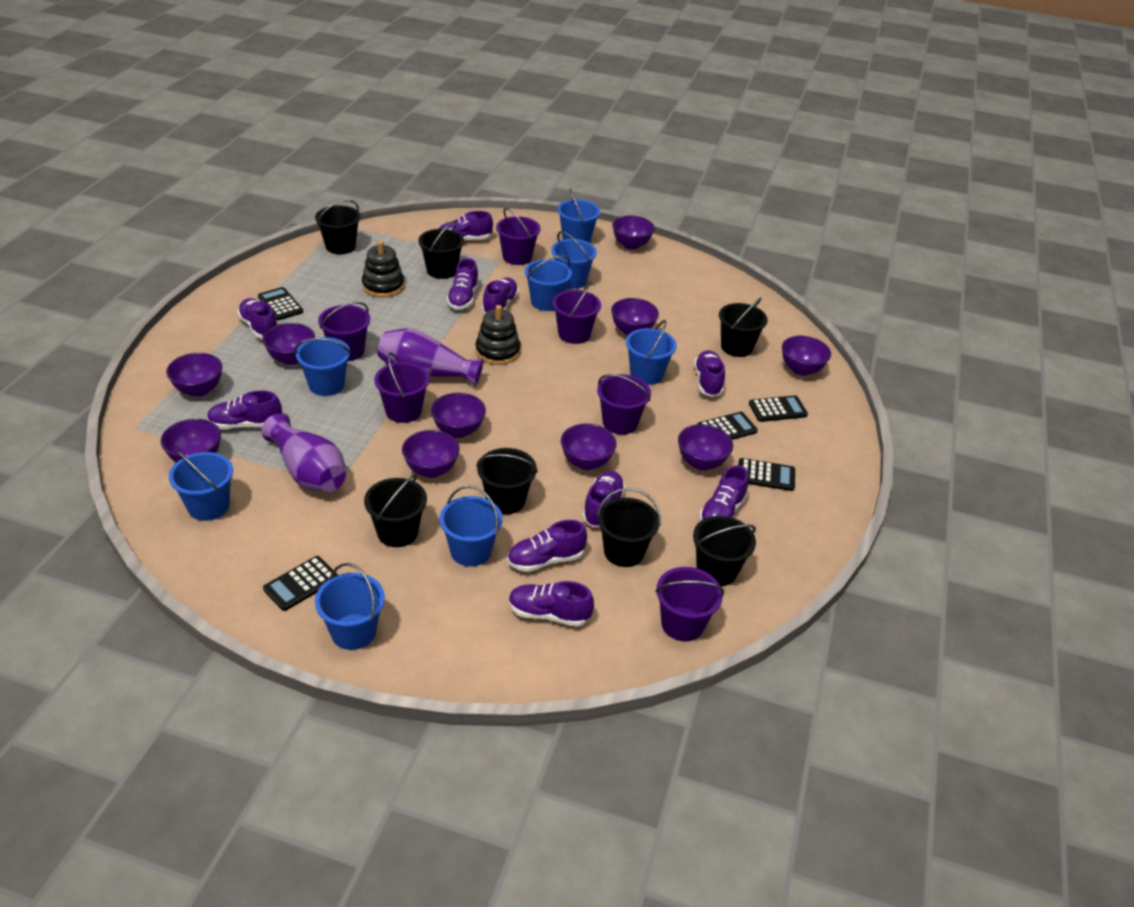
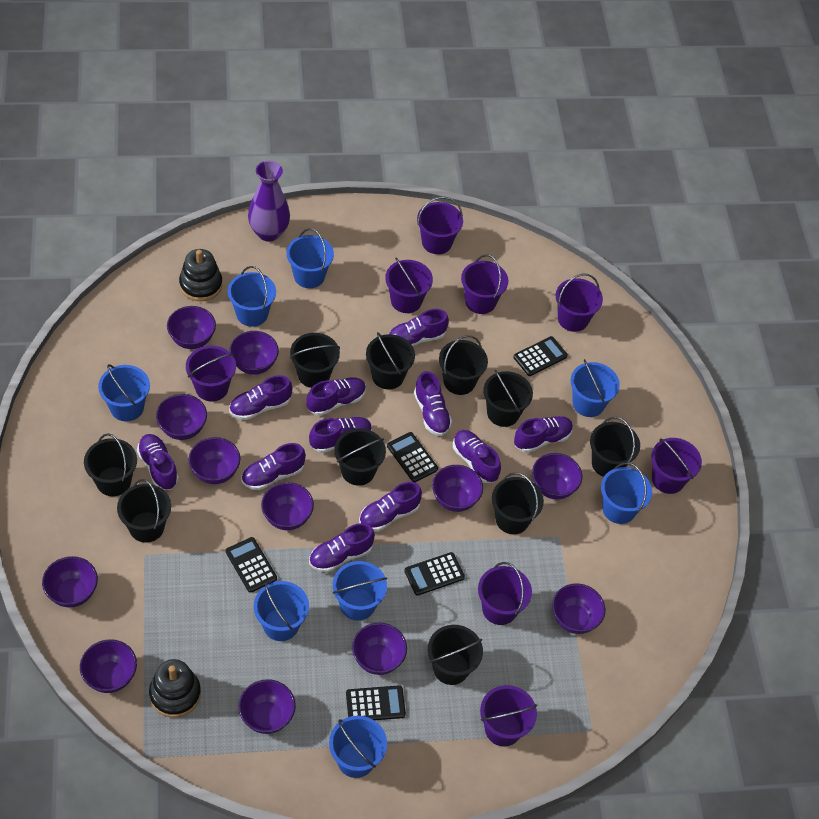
black bucket: 7 -> 10
purple bowl: 10 -> 12
purple bucket: 6 -> 8
purple shoe: 10 -> 11
purple vase: 2 -> 1

